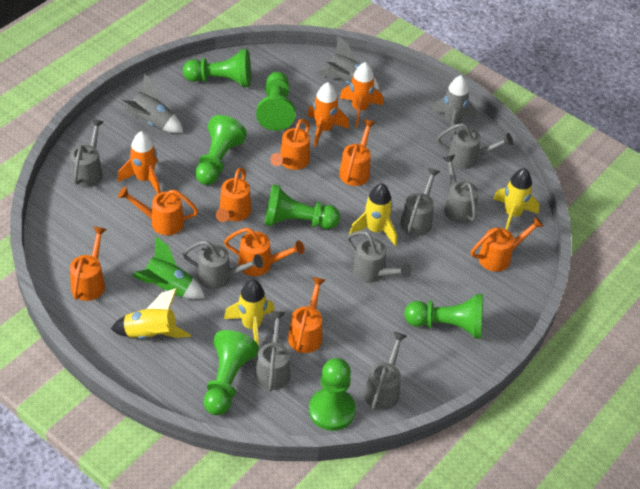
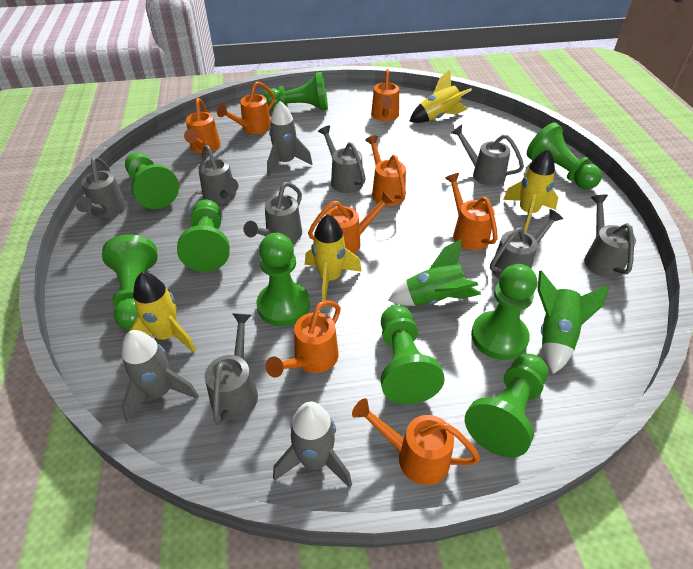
green pawn: 7 -> 9
green rocket: 1 -> 2
orange rocket: 3 -> 0

